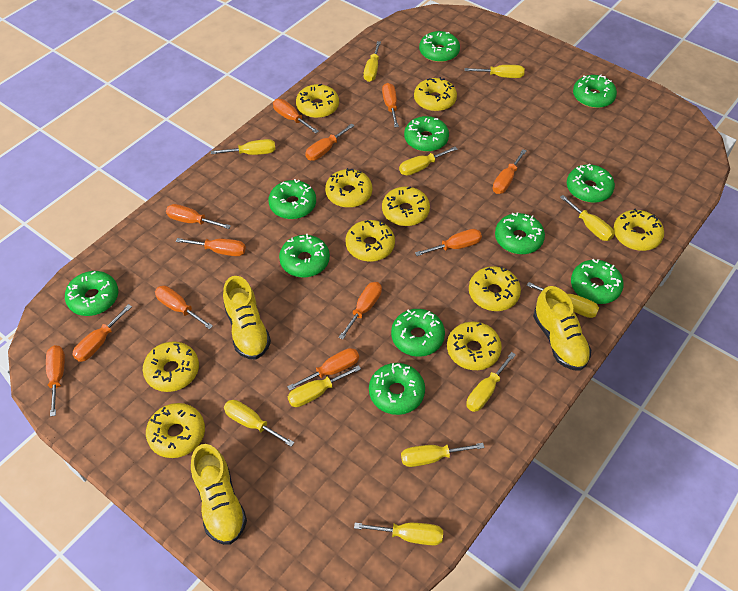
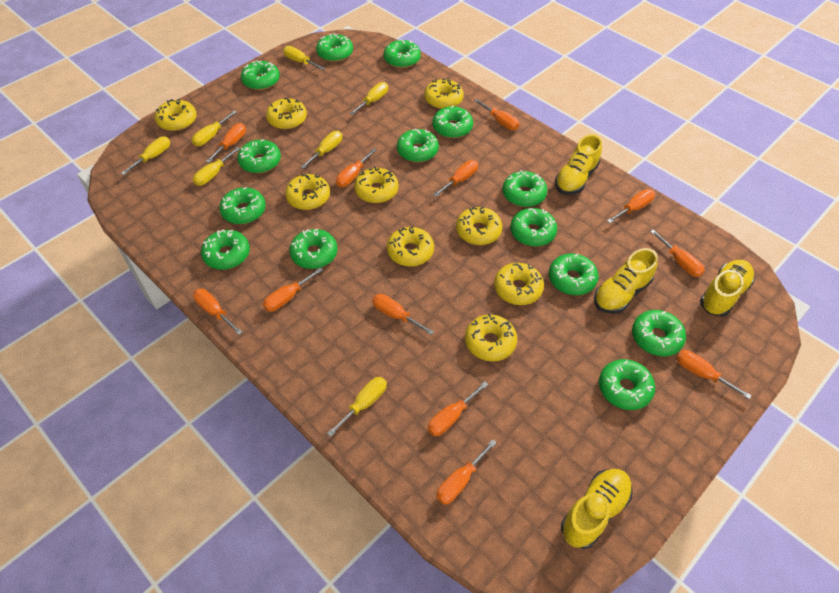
green donut: 11 -> 14
yellow donut: 10 -> 9
yellow screwdriver: 11 -> 7
yellow shoe: 3 -> 4

